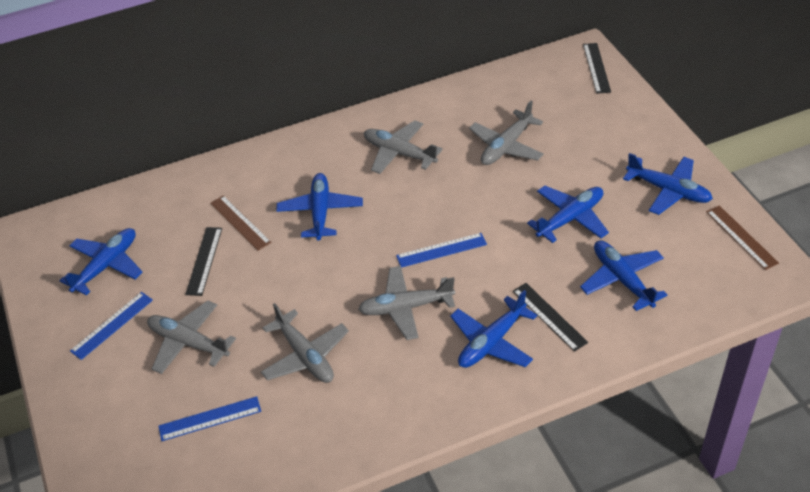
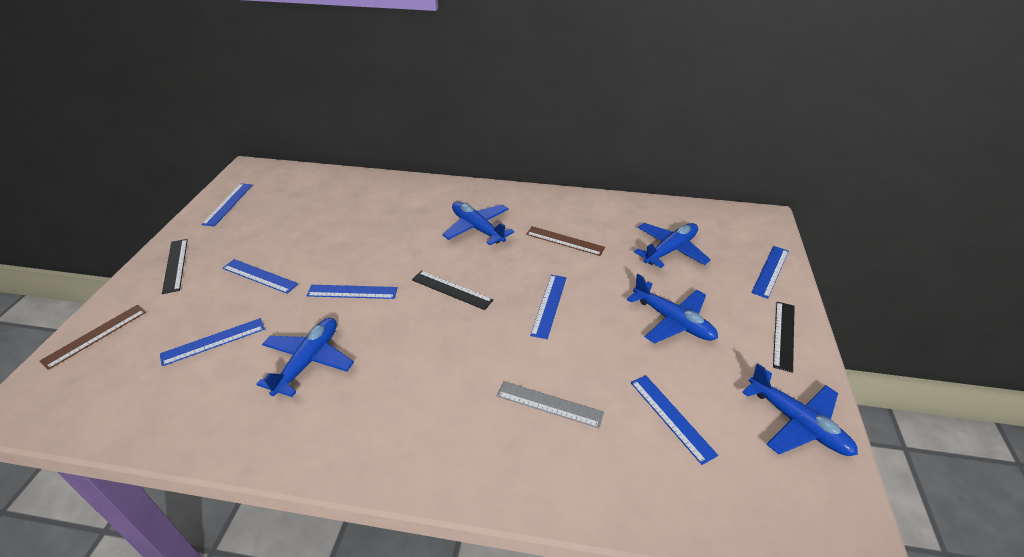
blue plane: 6 -> 5
blue ruler: 3 -> 7
grey plane: 5 -> 0
grey ruler: 0 -> 1

